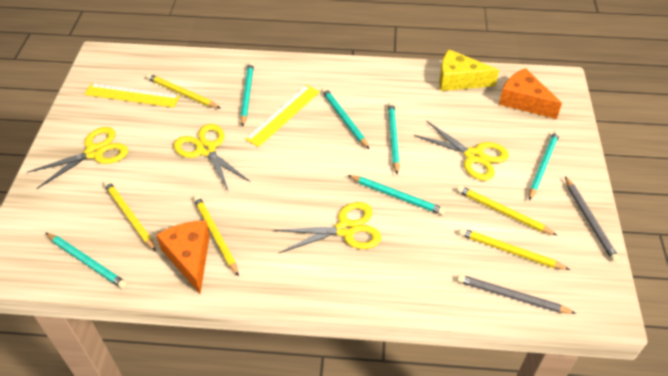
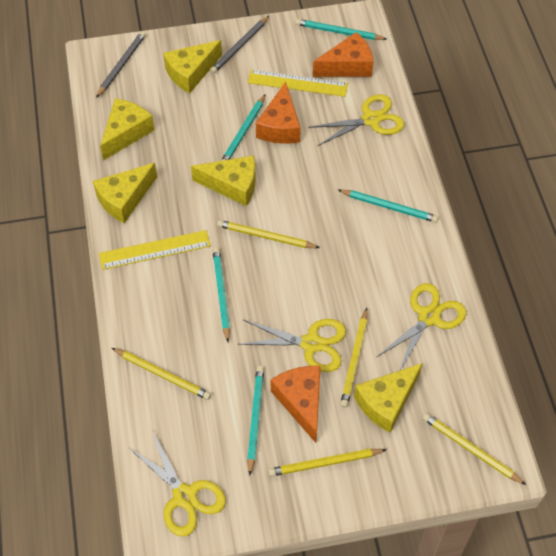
orange cheese: 2 -> 3
turquoise pencil: 6 -> 5
yellow cheese: 1 -> 5

